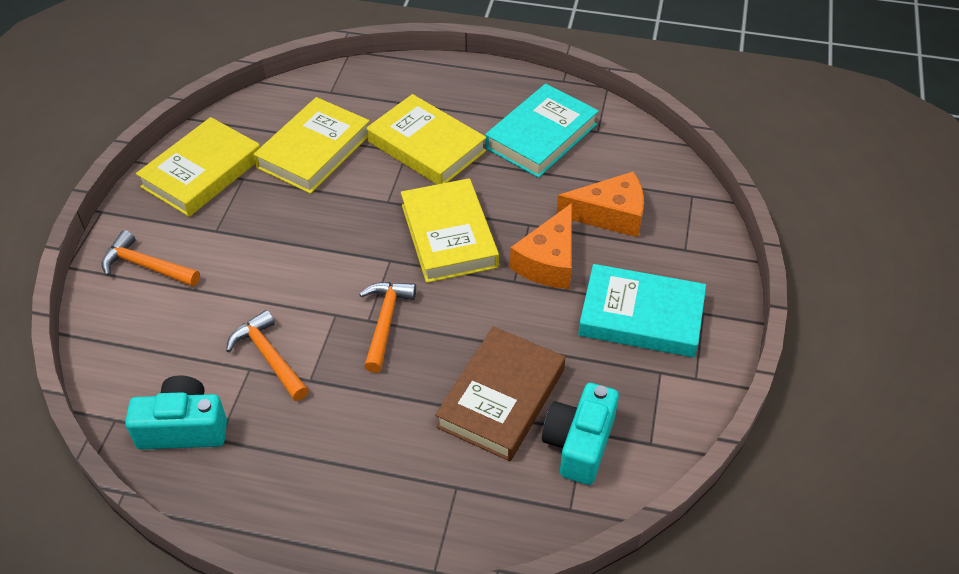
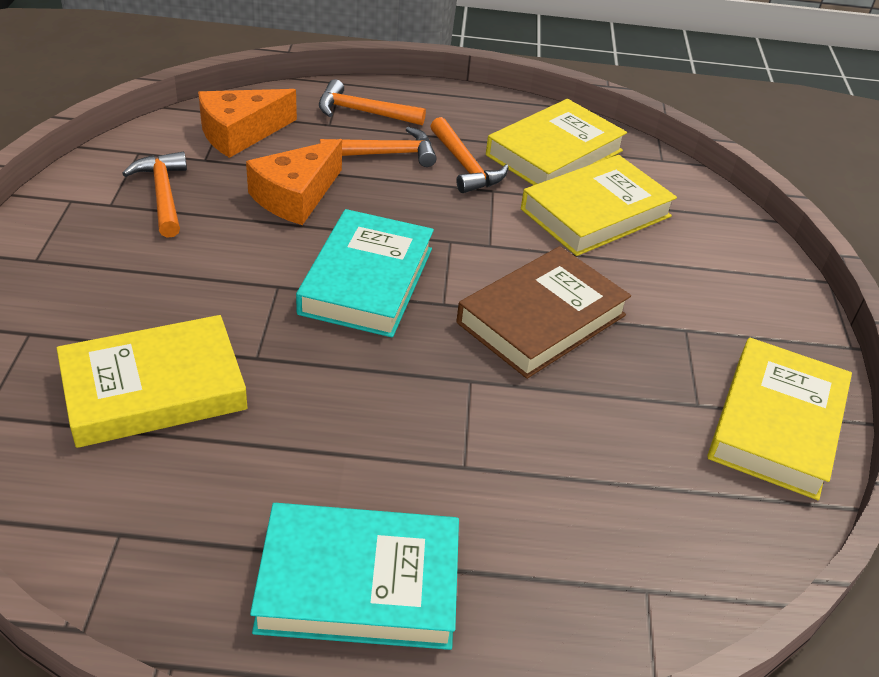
orange hammer: 3 -> 4
turquoise camera: 2 -> 0

